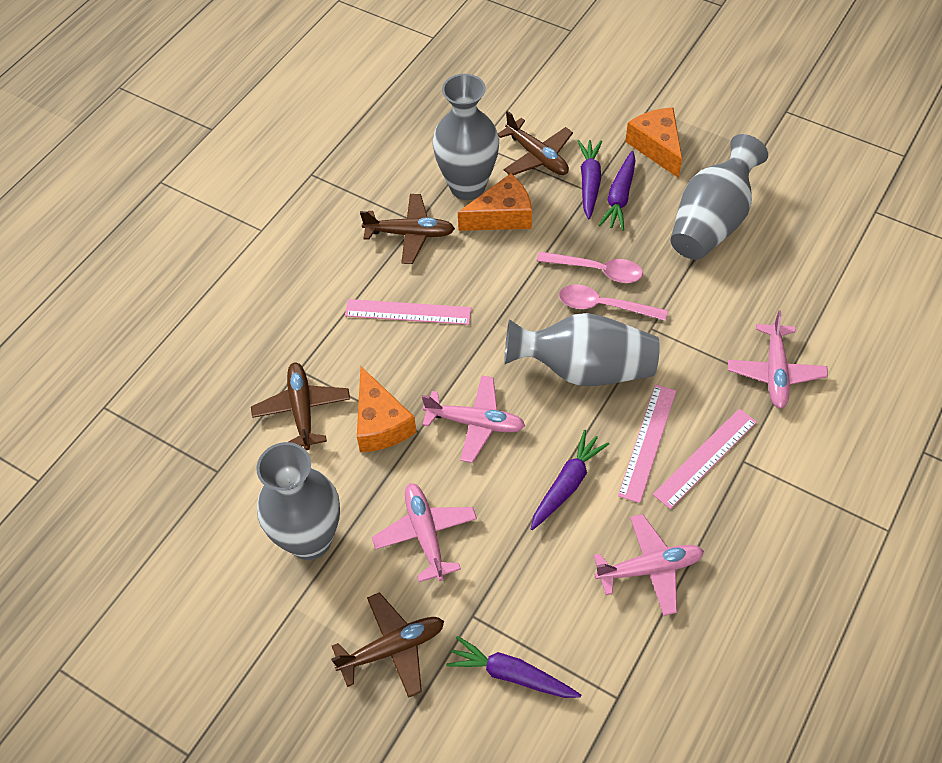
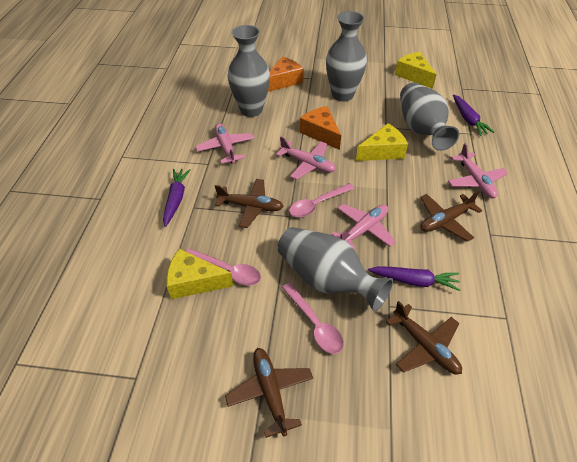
orange cheese: 3 -> 2
pink ruler: 3 -> 0
pink spoon: 2 -> 3
purple carrot: 4 -> 3
yellow cheese: 0 -> 3

